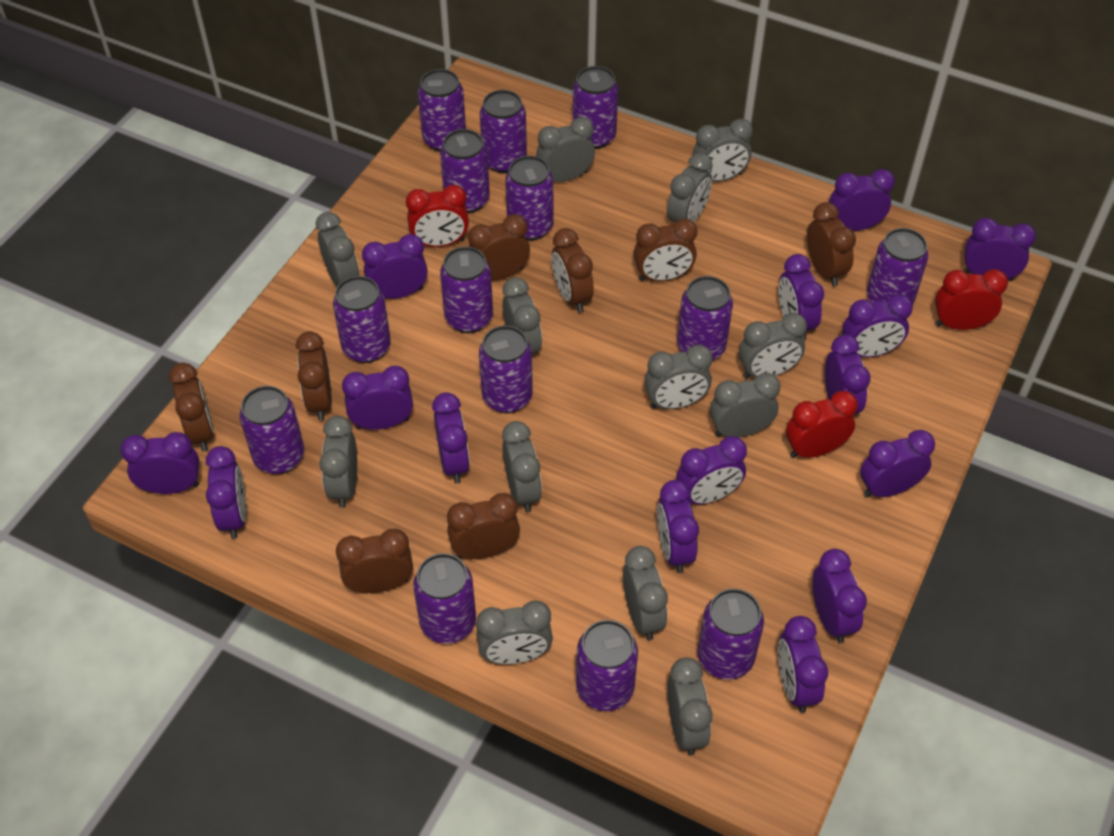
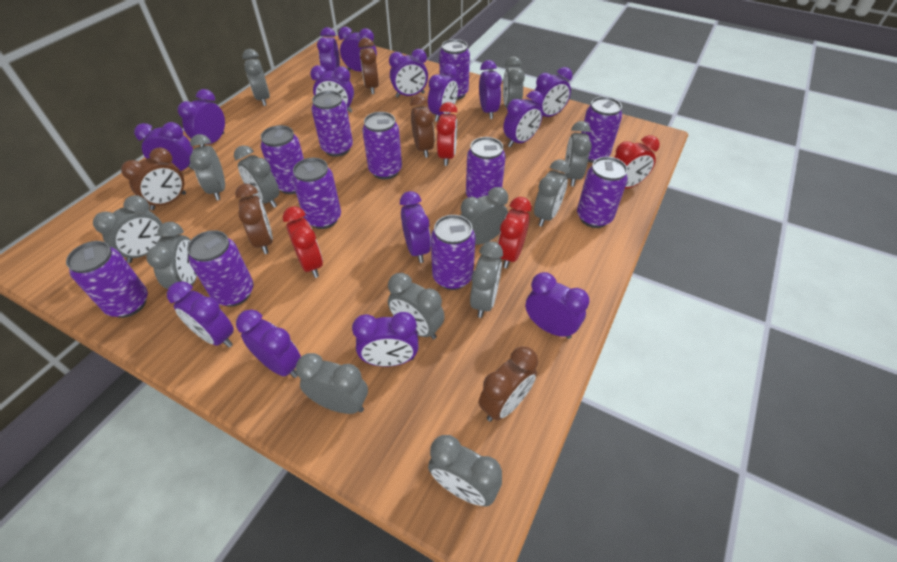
brown clock: 8 -> 5
purple can: 14 -> 11
red clock: 3 -> 4

